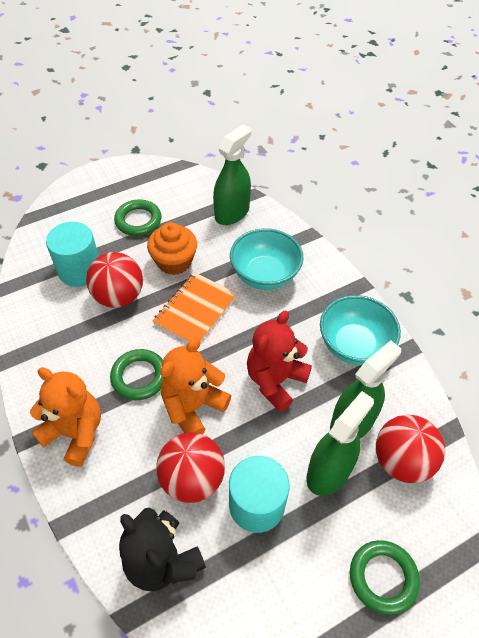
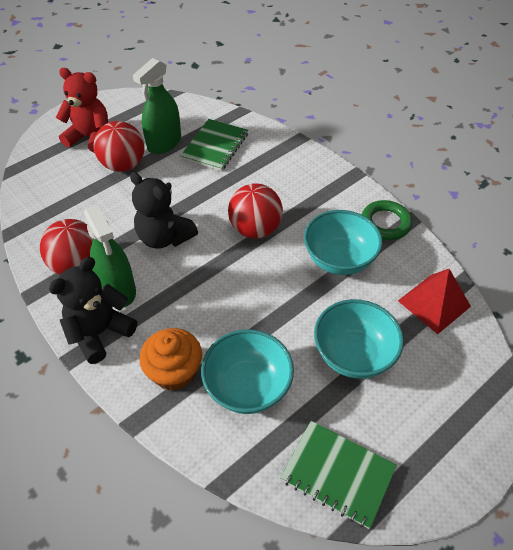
black teddy bear: 1 -> 2
green notebook: 0 -> 2
green ring: 3 -> 1
green spray bottle: 3 -> 2
orange notebook: 1 -> 0
orange teddy bear: 2 -> 0
red pyramid: 0 -> 1
turquoise bowl: 2 -> 3
turquoise cylinder: 2 -> 0

